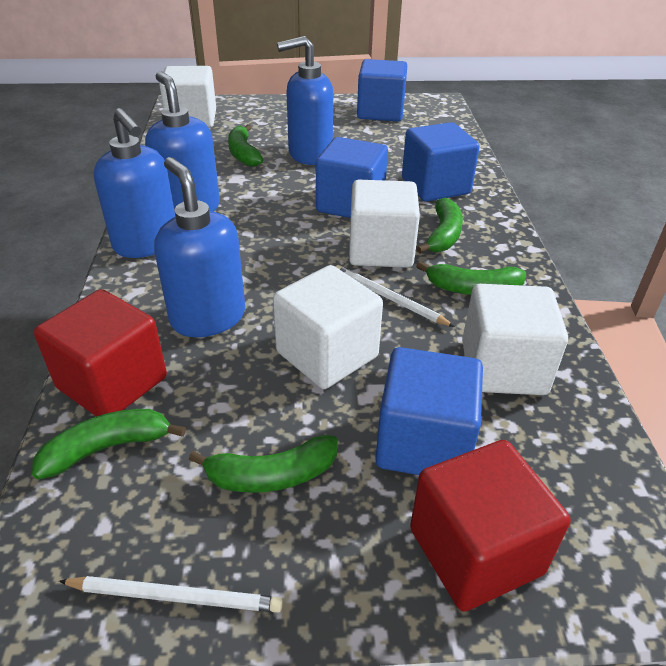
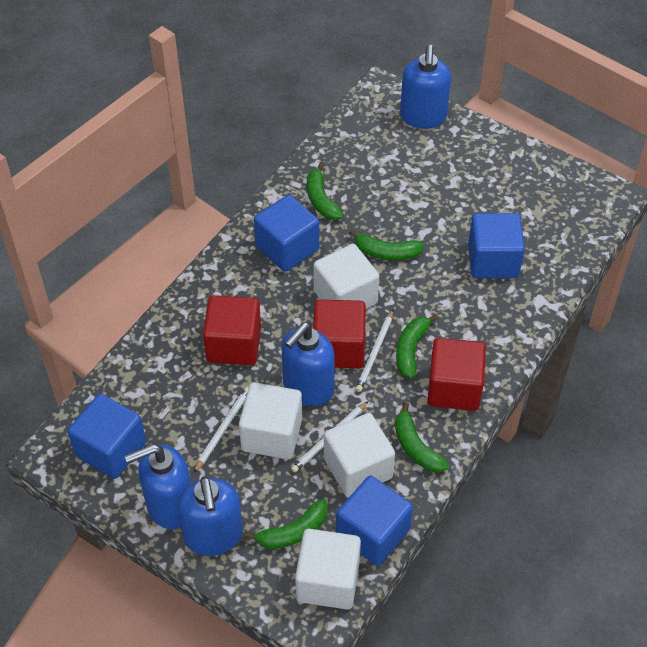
red cube: 2 -> 3
white pencil: 2 -> 3

